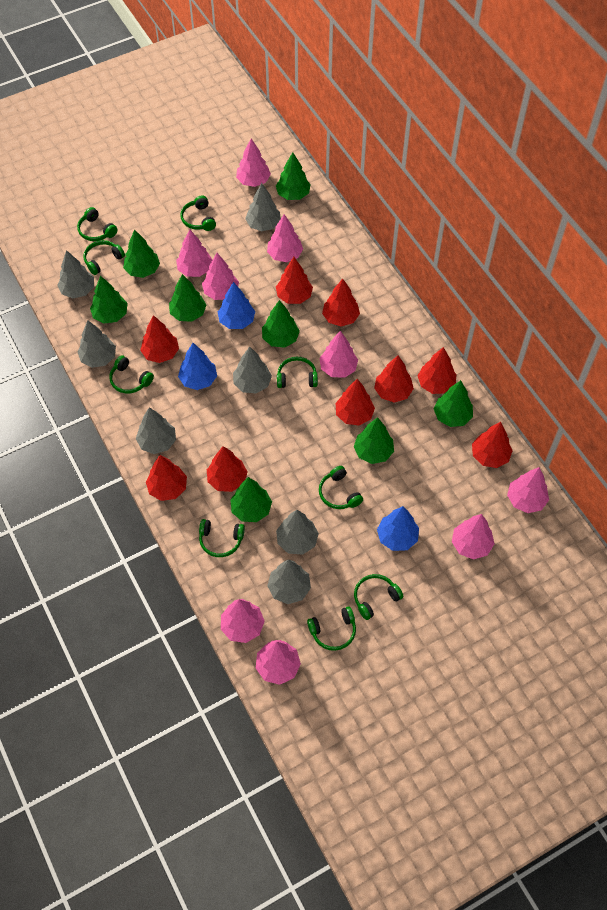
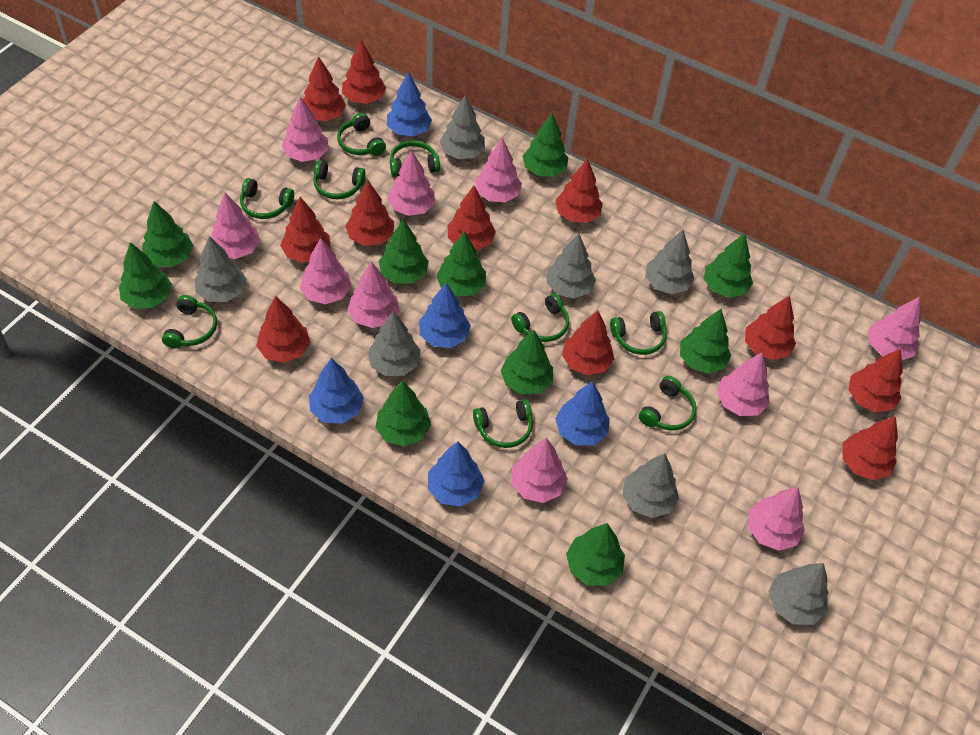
blue tree: 3 -> 5
green tree: 8 -> 10
pink tree: 9 -> 10
red tree: 9 -> 11

